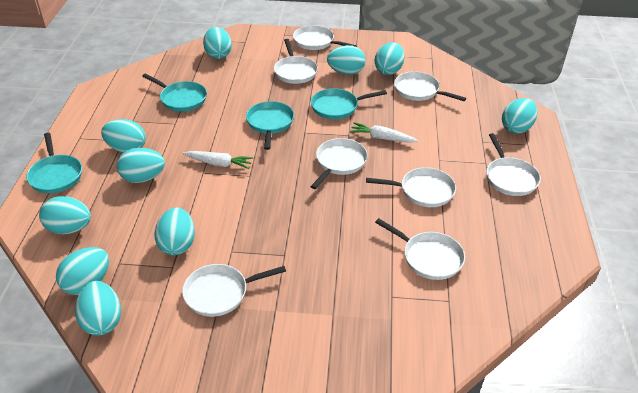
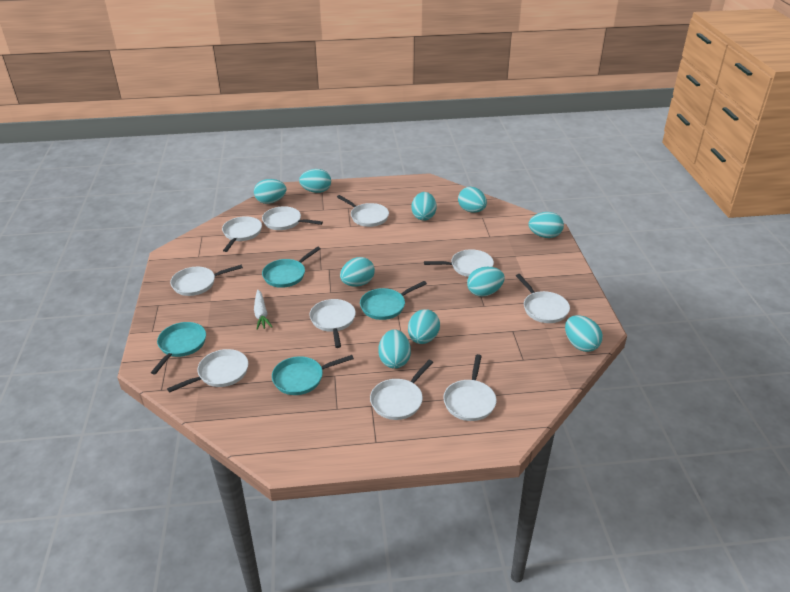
white carrot: 2 -> 1
white pan: 8 -> 10

